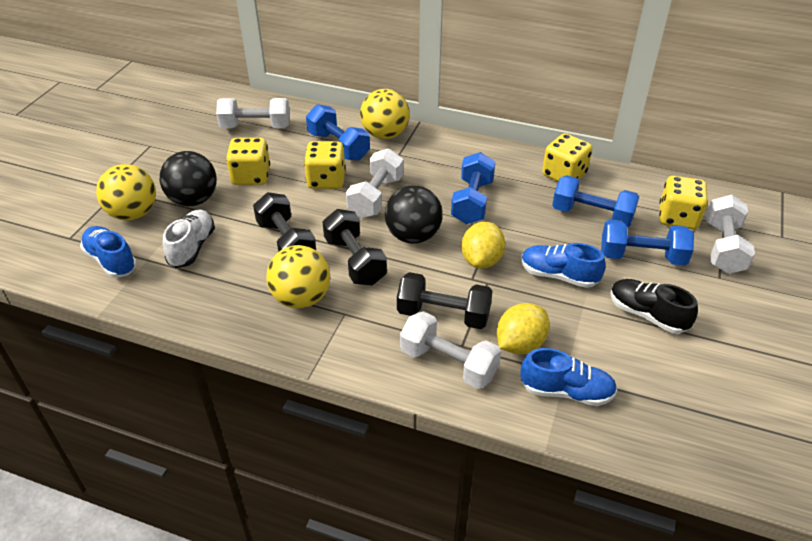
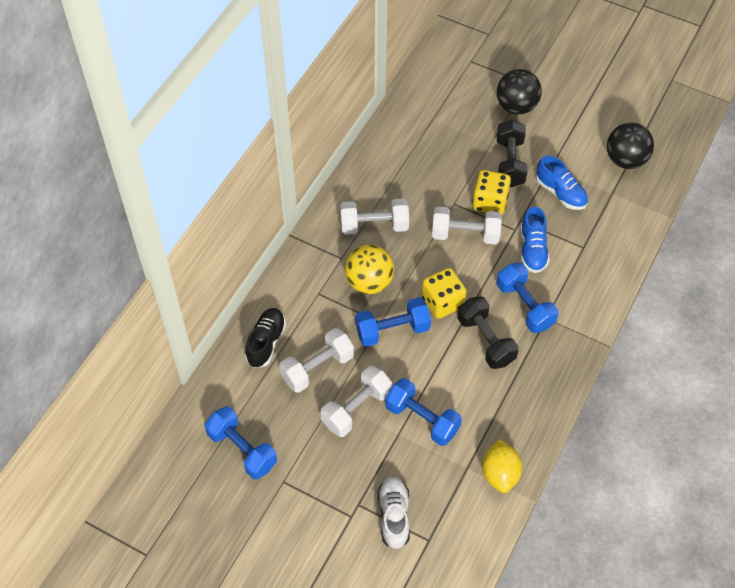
black dumbbell: 3 -> 2
blue shoe: 3 -> 2
yellow ball: 3 -> 1
yellow dice: 4 -> 2
yellow lemon: 2 -> 1

